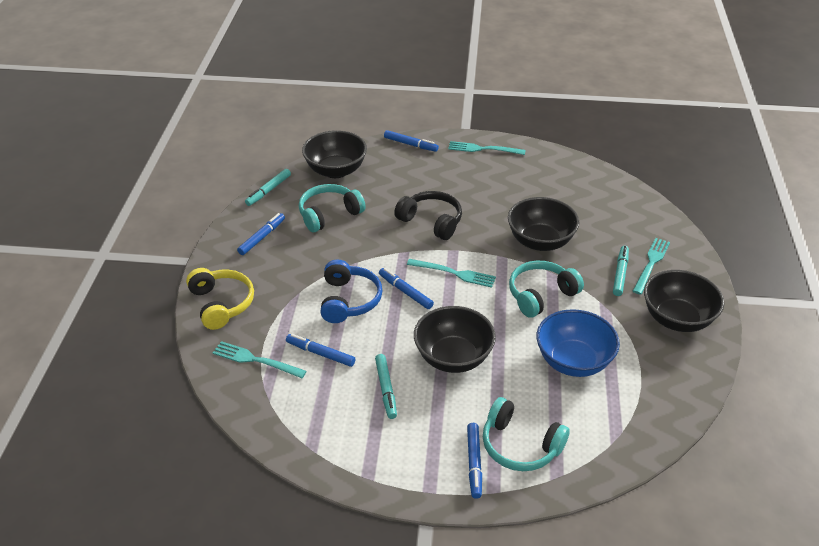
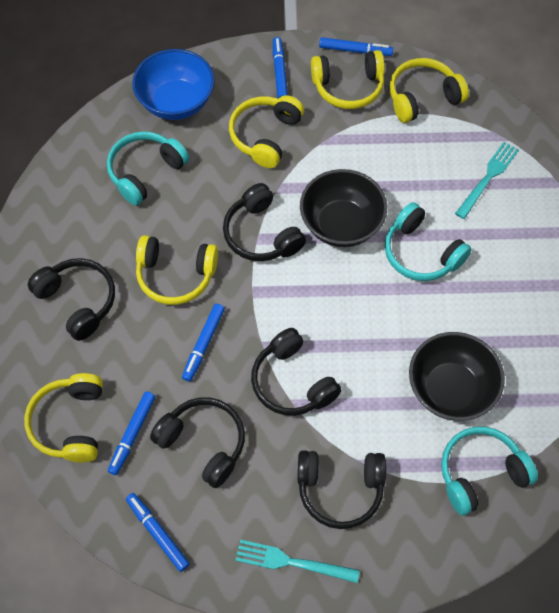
black bowl: 4 -> 2
black headphones: 1 -> 5
blue headphones: 1 -> 0
turquoise fork: 4 -> 2
turquoise marker: 3 -> 0
yellow headphones: 1 -> 5

